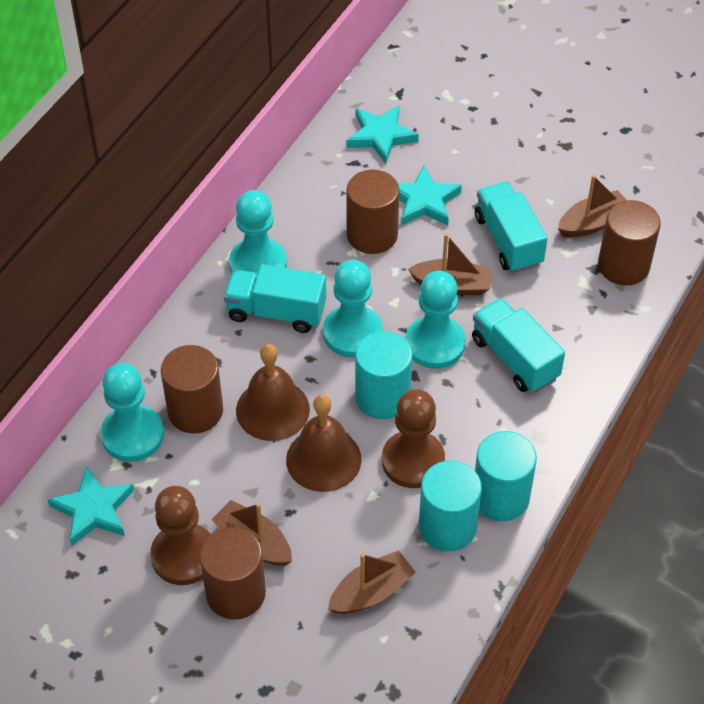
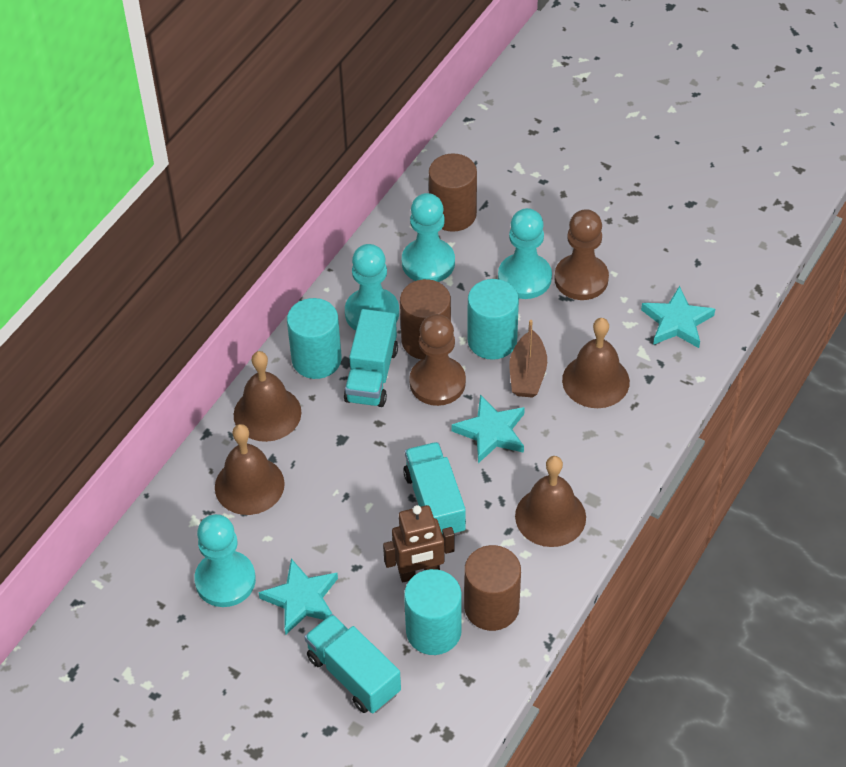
brown bell: 2 -> 4
brown boat: 4 -> 1
brown cylinder: 4 -> 3
brown robot: 0 -> 1

